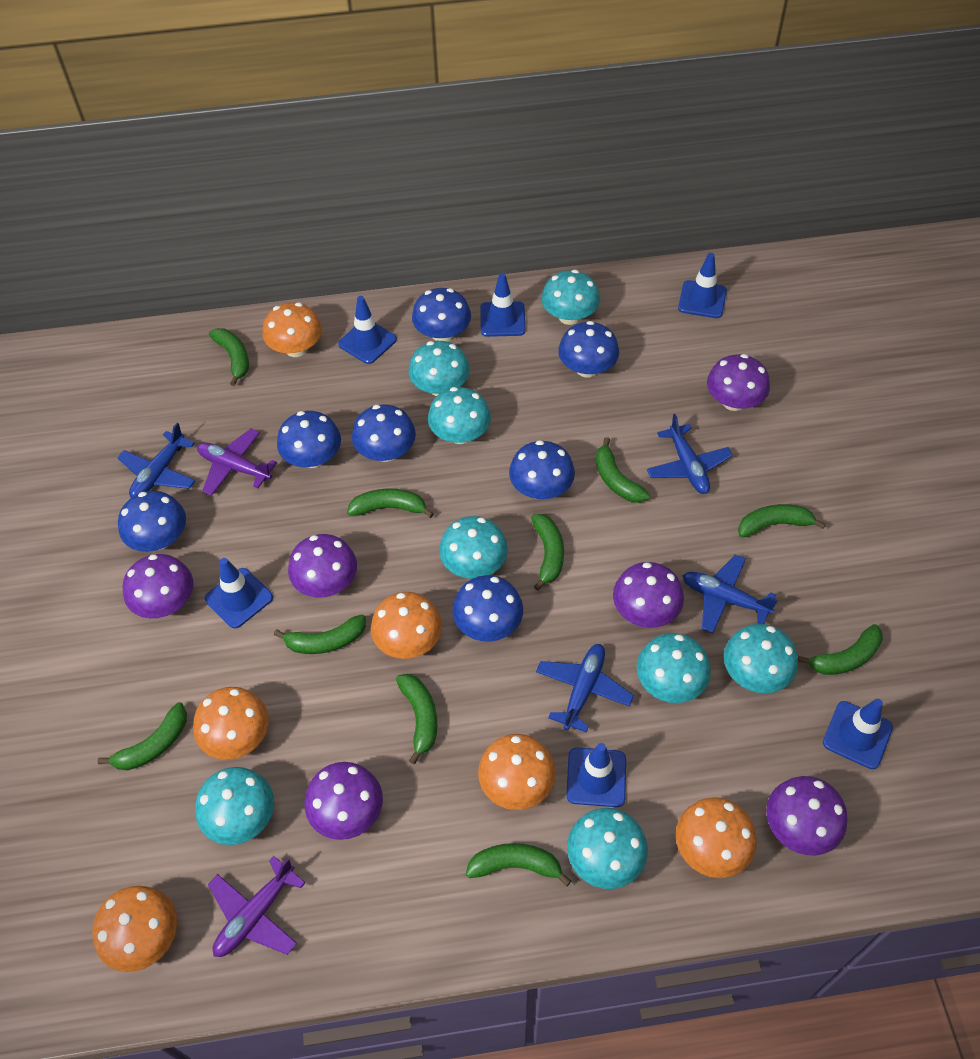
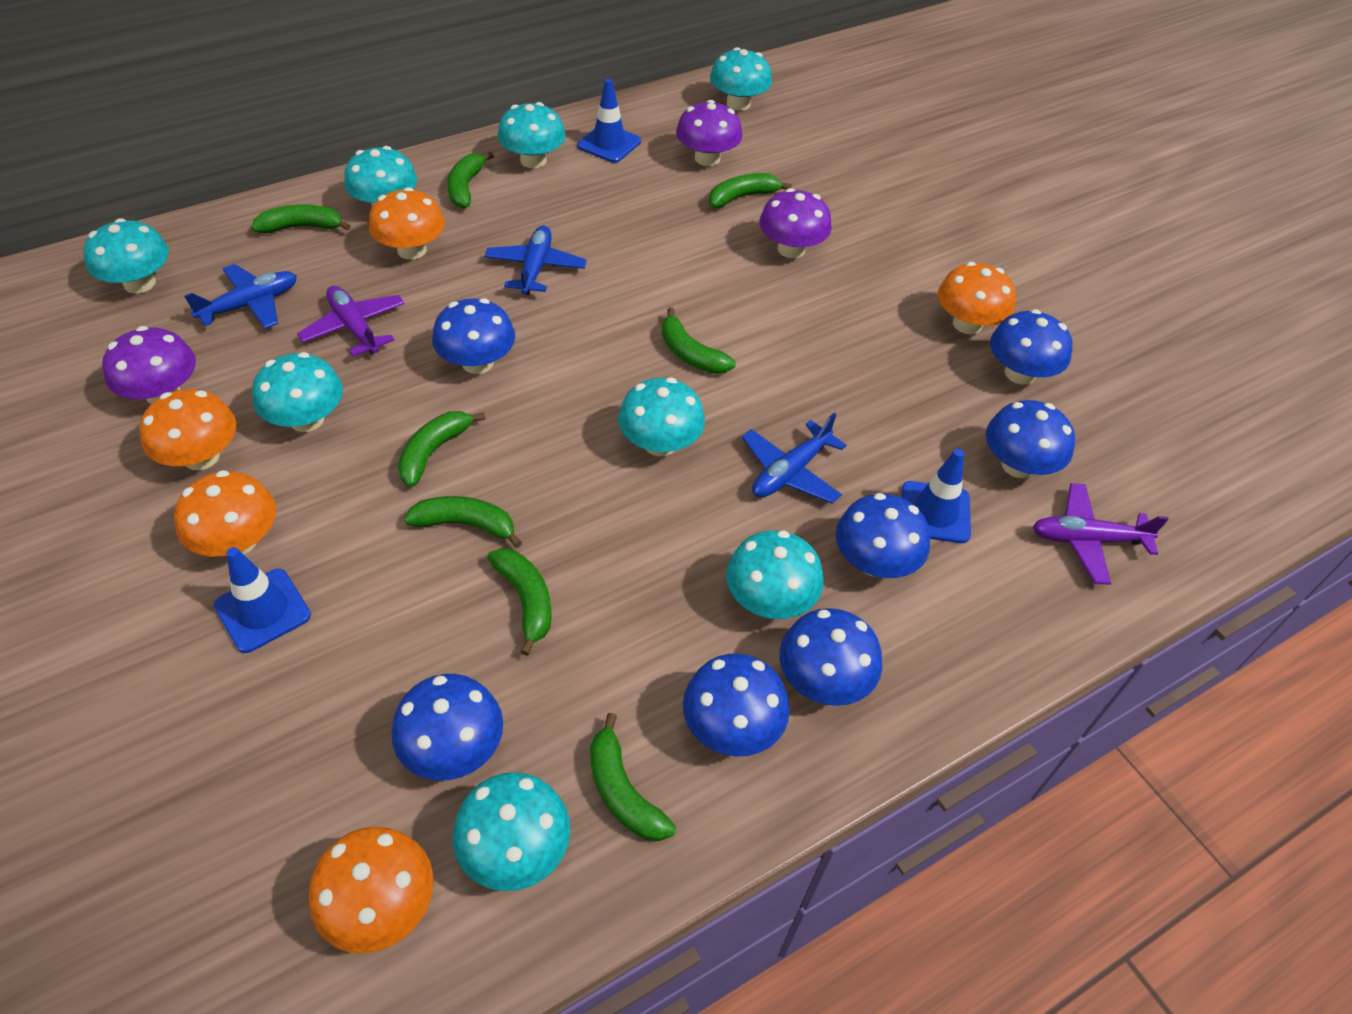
blue plane: 4 -> 3
blue traffic cone: 6 -> 3
green banana: 10 -> 8
orange mushroom: 6 -> 5
purple mushroom: 6 -> 3

